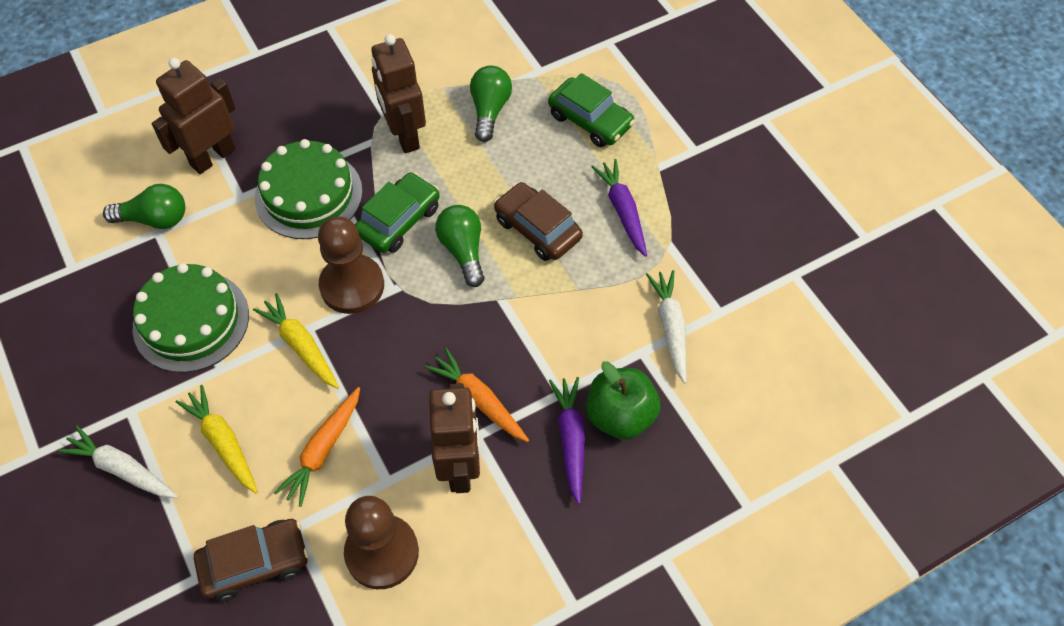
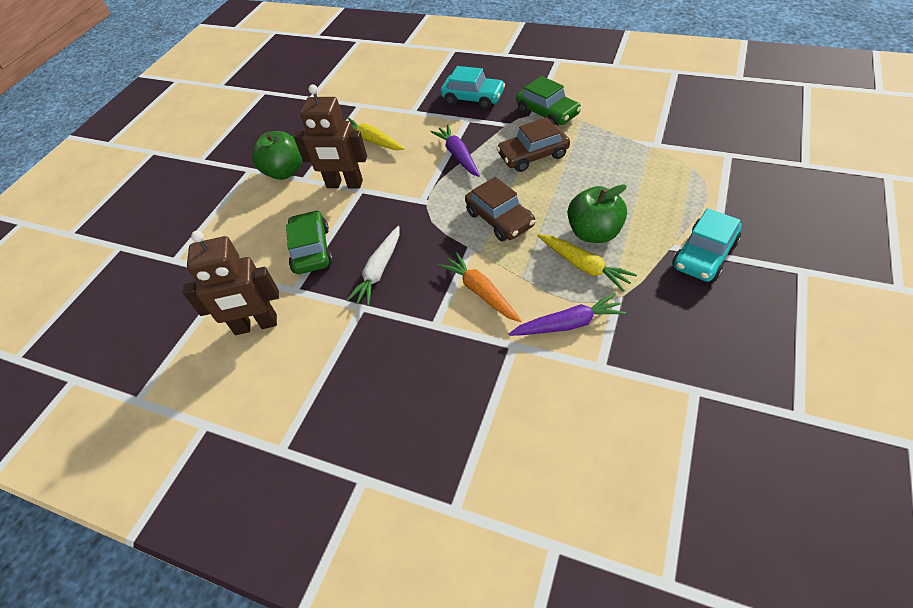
brown pawn: 2 -> 0
brown robot: 3 -> 2
green apple: 1 -> 2
green cake: 2 -> 0
green light bulb: 3 -> 0
orange carrot: 2 -> 1
turquoise car: 0 -> 2
white carrot: 2 -> 1

